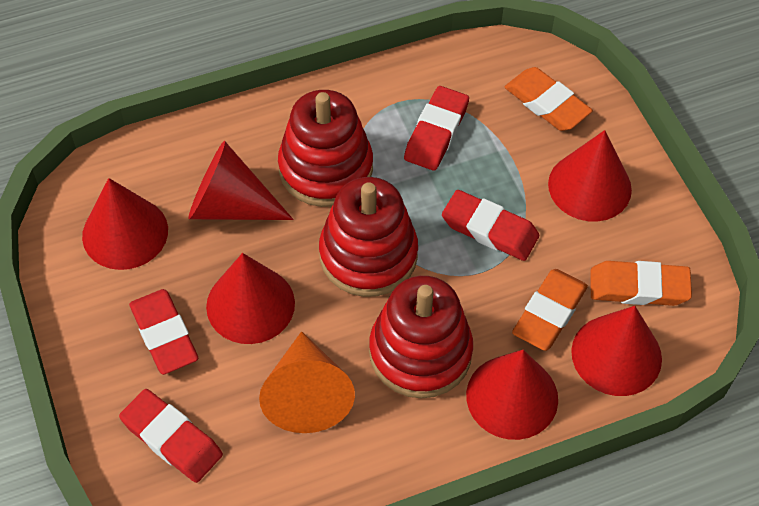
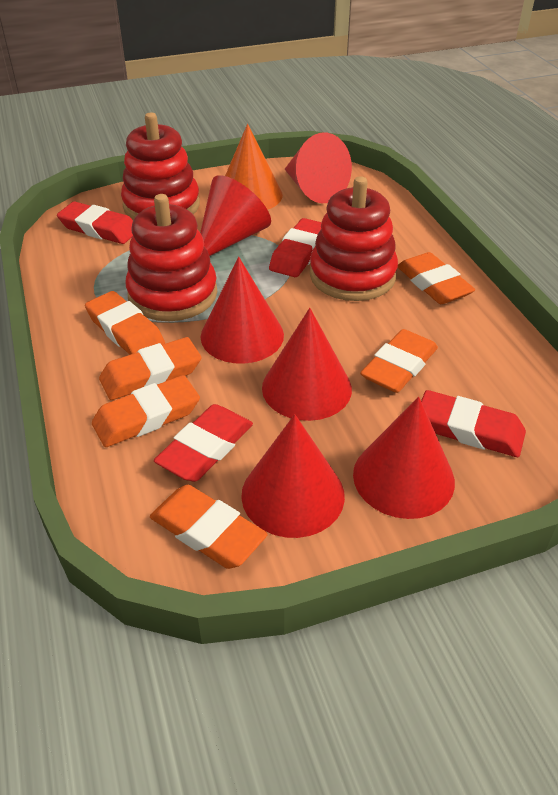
orange eraser: 3 -> 6

